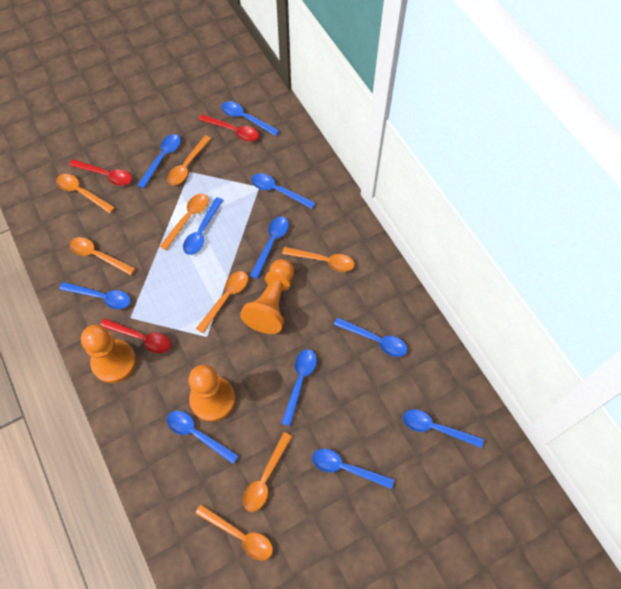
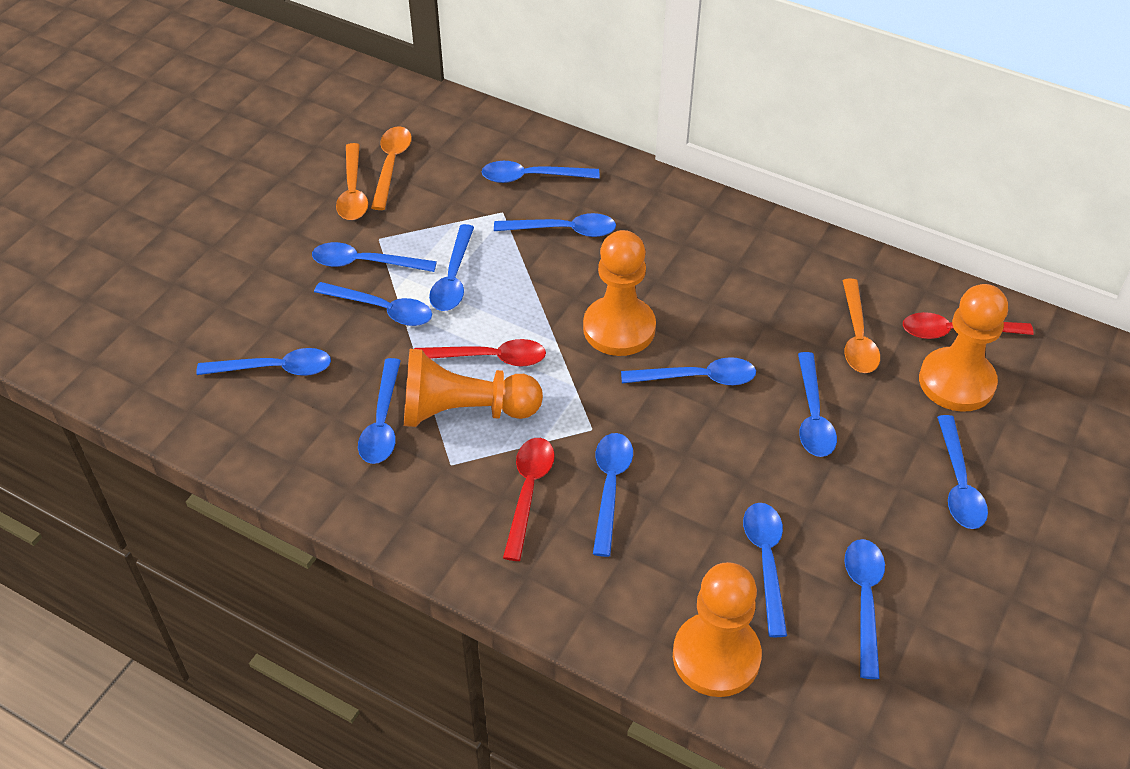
blue spoon: 11 -> 13
orange pawn: 3 -> 4
orange spoon: 8 -> 3

